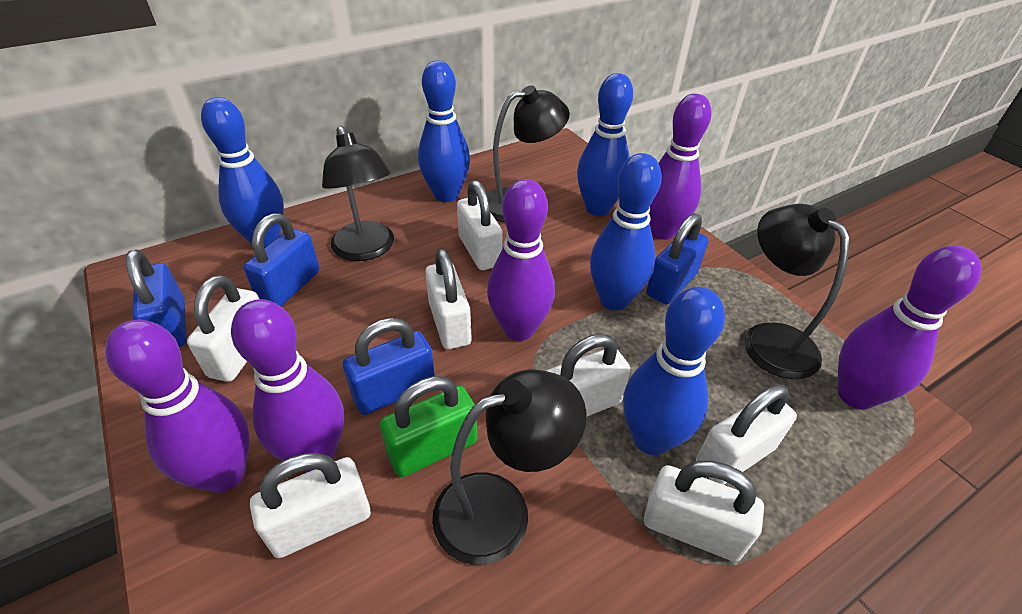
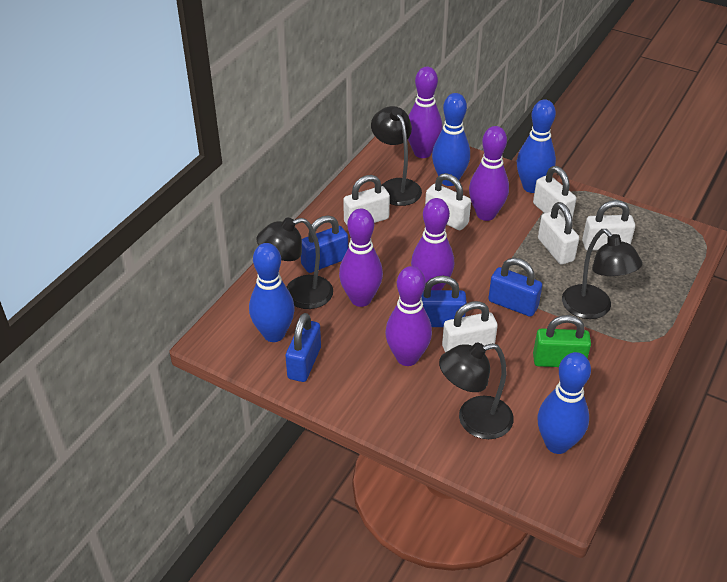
blue bowling pin: 5 -> 4
white padlock: 7 -> 6

